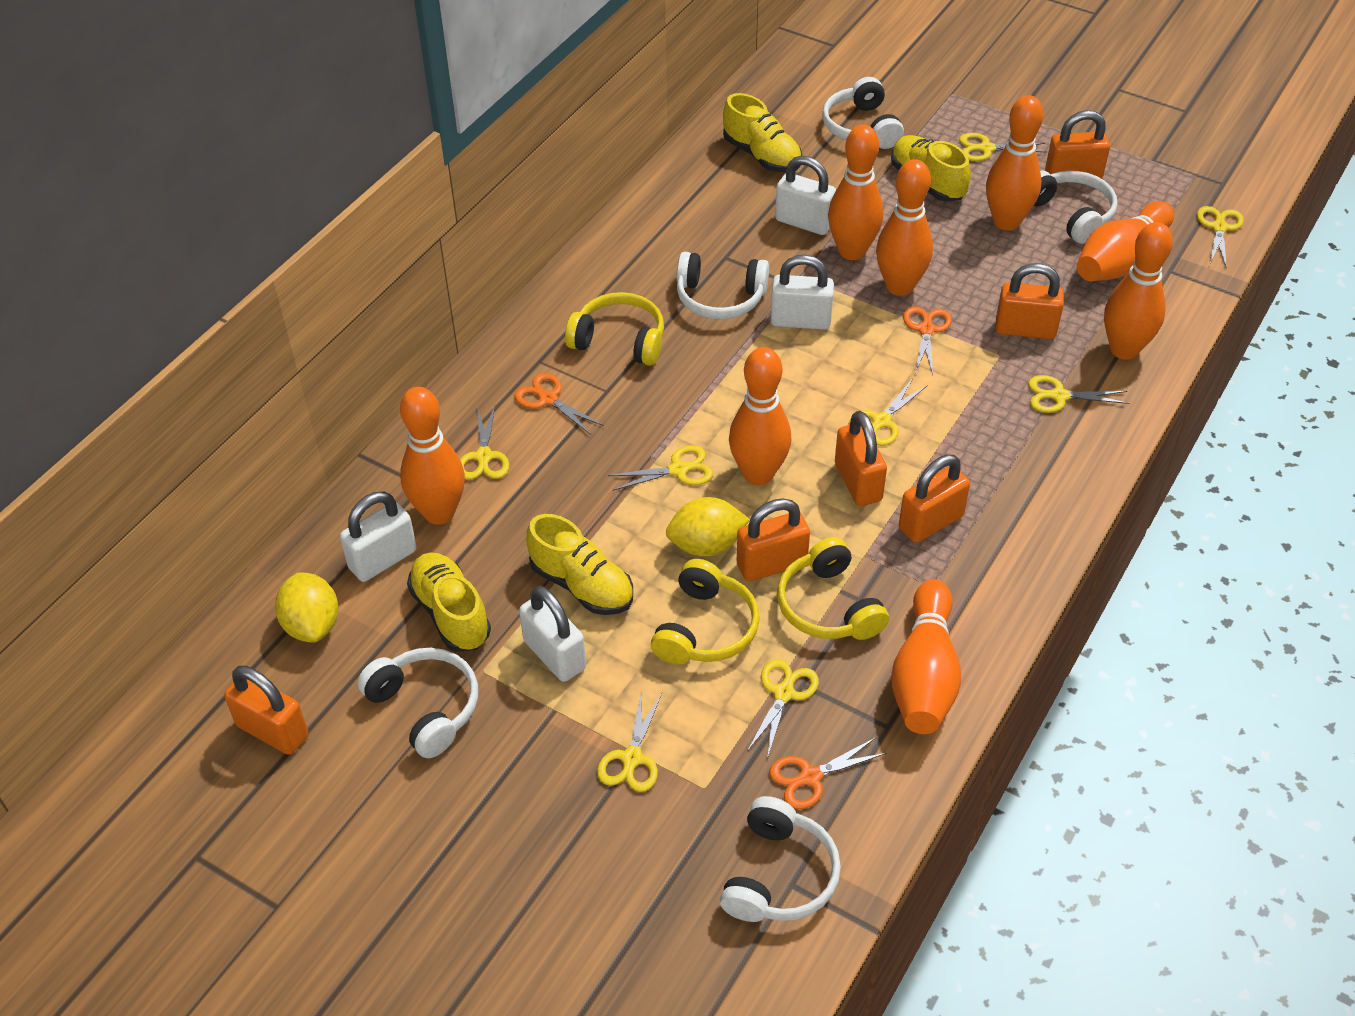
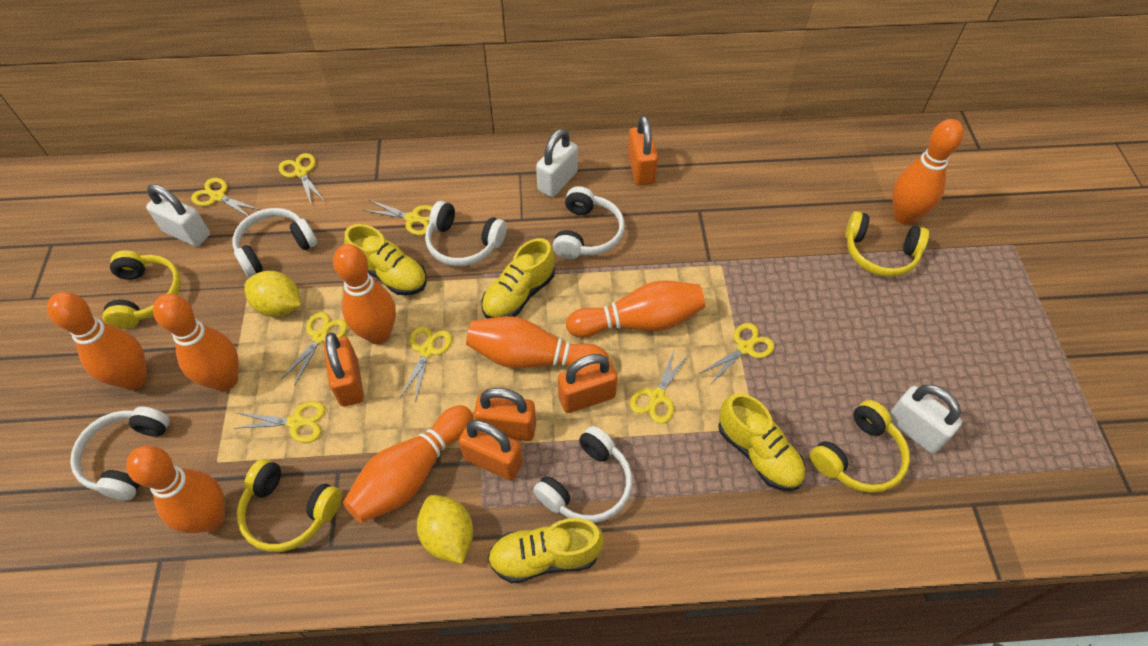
orange padlock: 6 -> 5
orange scissors: 3 -> 0
white padlock: 4 -> 3
yellow headphones: 3 -> 4

